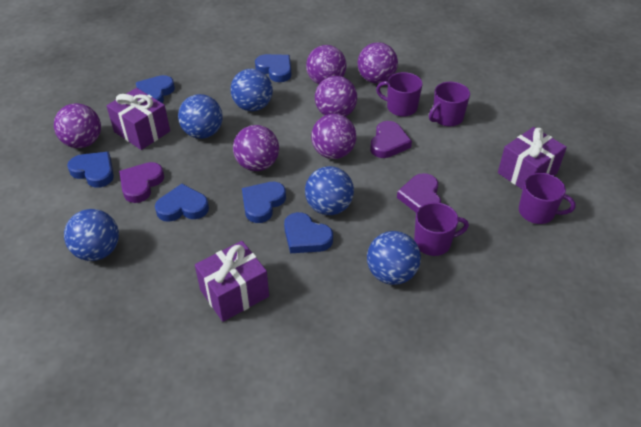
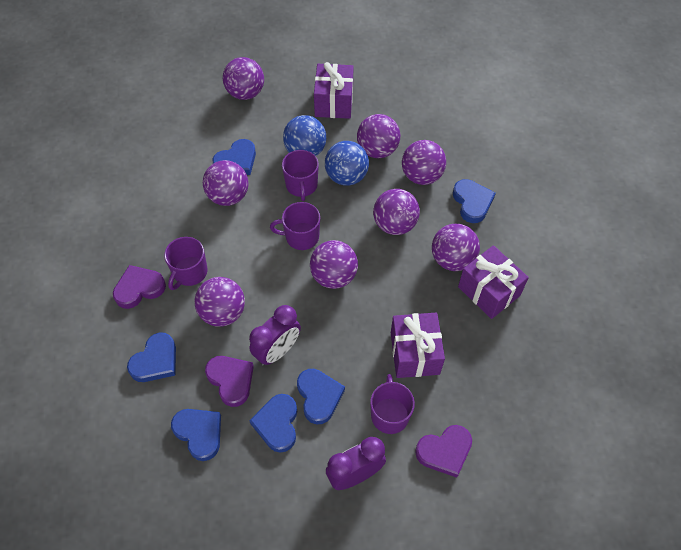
blue ball: 5 -> 2
purple ball: 6 -> 8
purple clock: 0 -> 2

